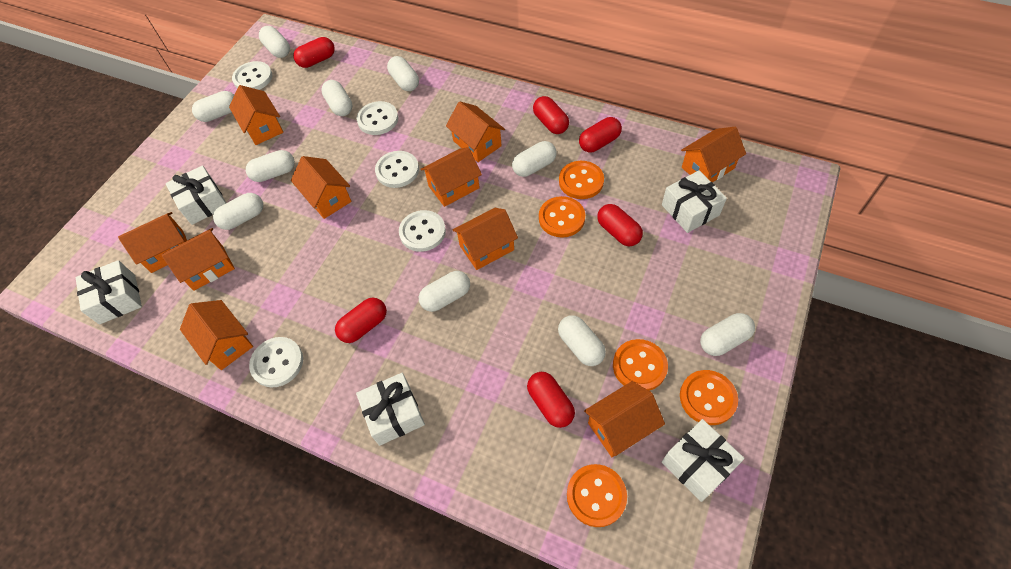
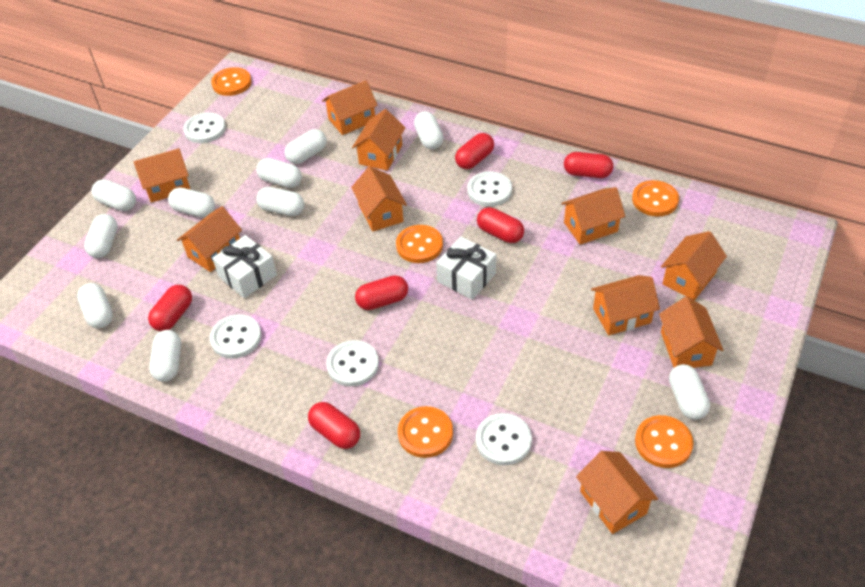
white gift: 5 -> 2

